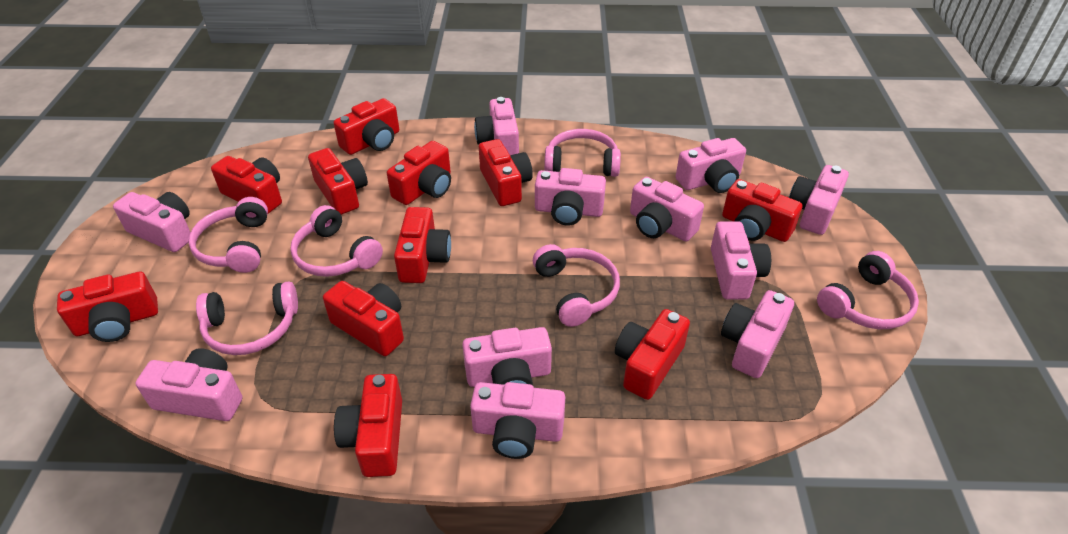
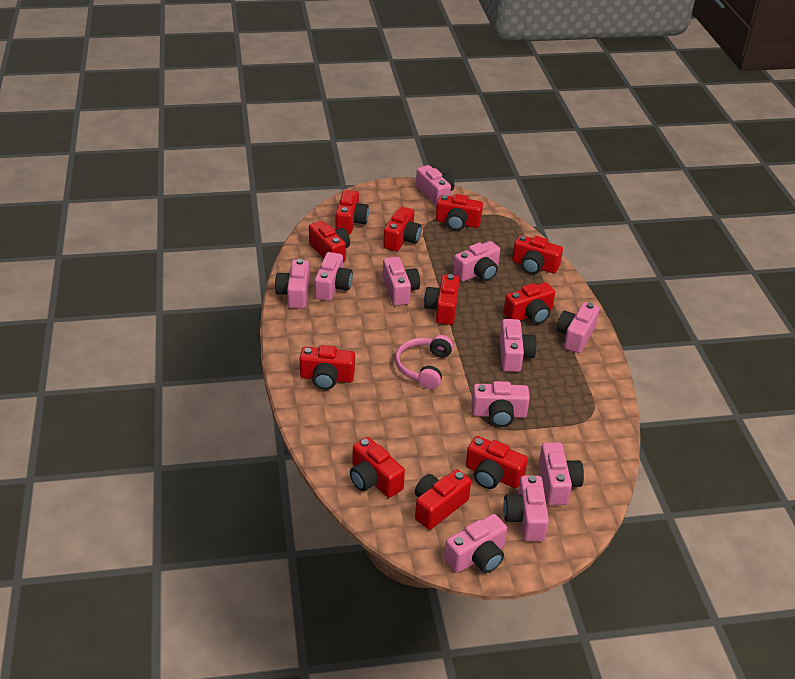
pink headphones: 6 -> 1

